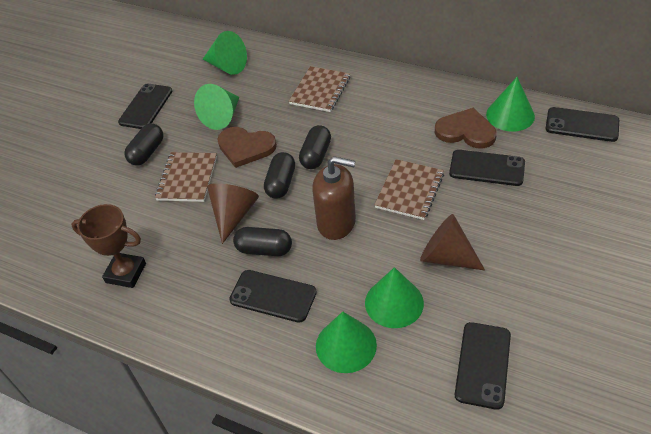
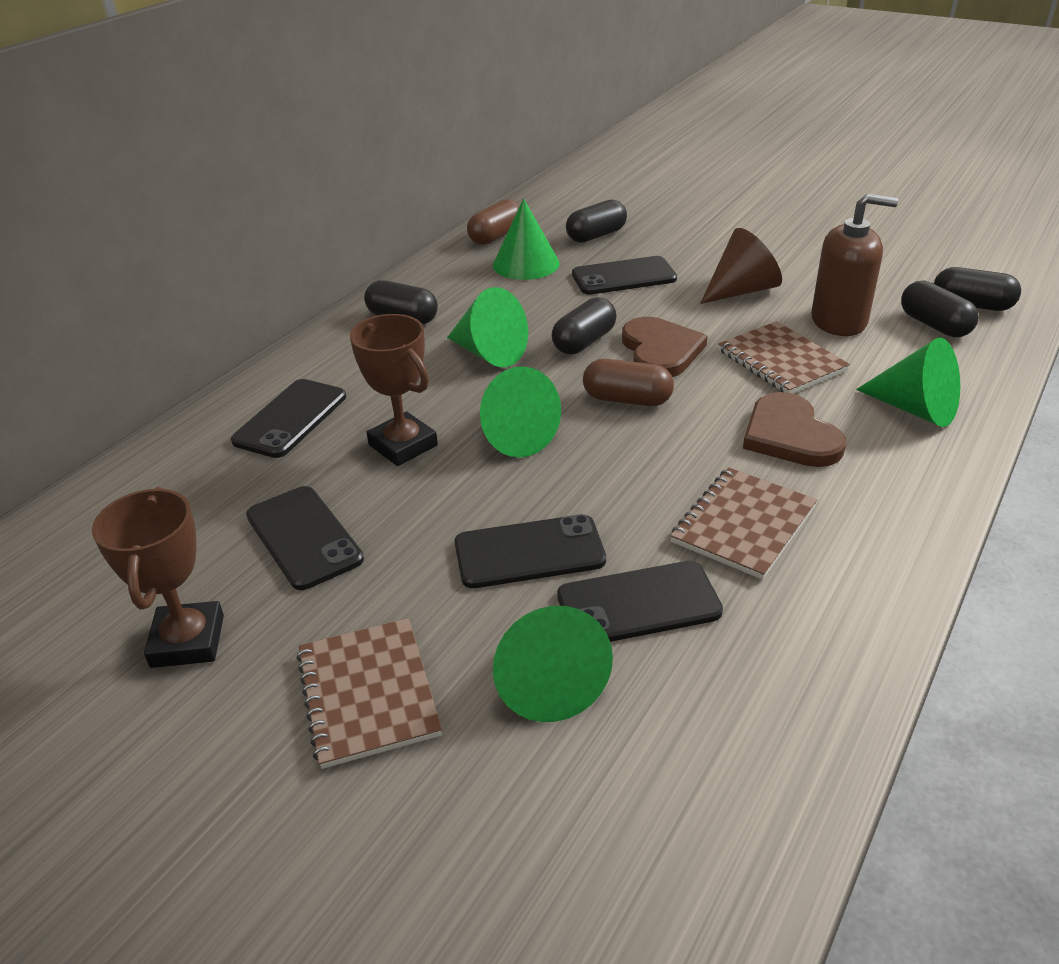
black capsule: 4 -> 5
brown capsule: 0 -> 2
brown cone: 2 -> 1
brown trophy: 1 -> 2

